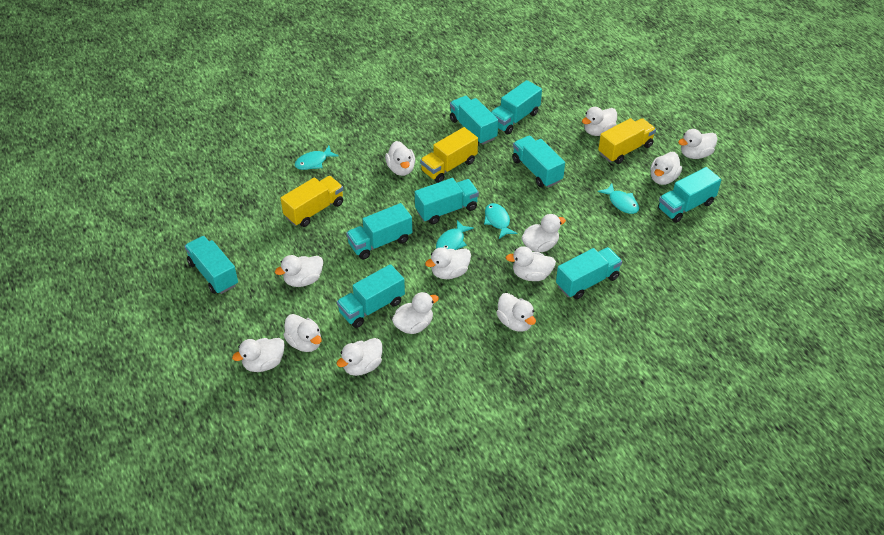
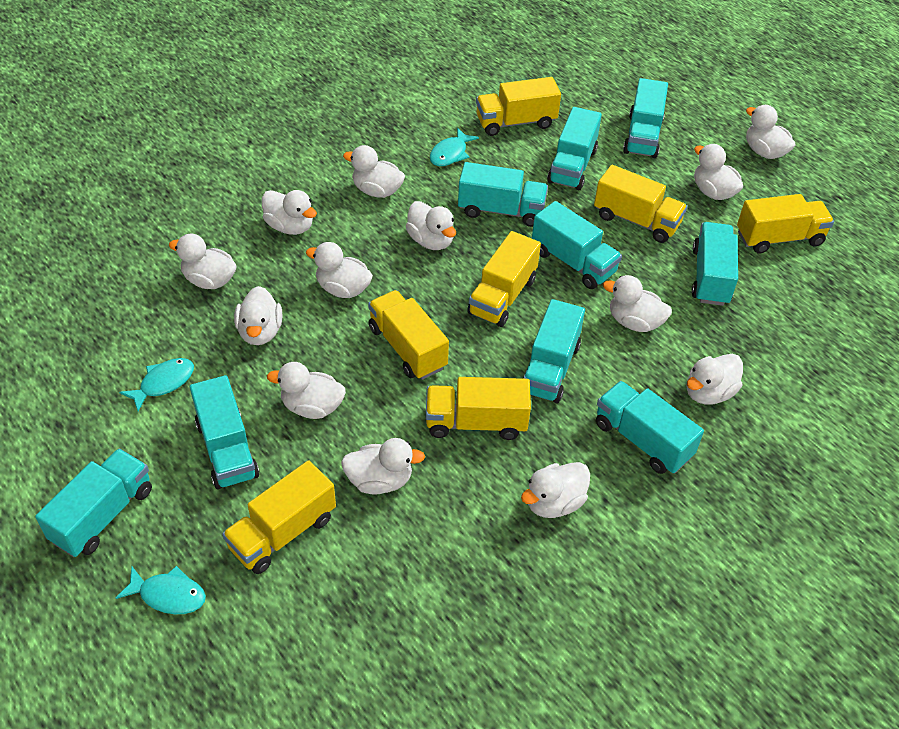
turquoise fish: 4 -> 3
yellow truck: 3 -> 7

